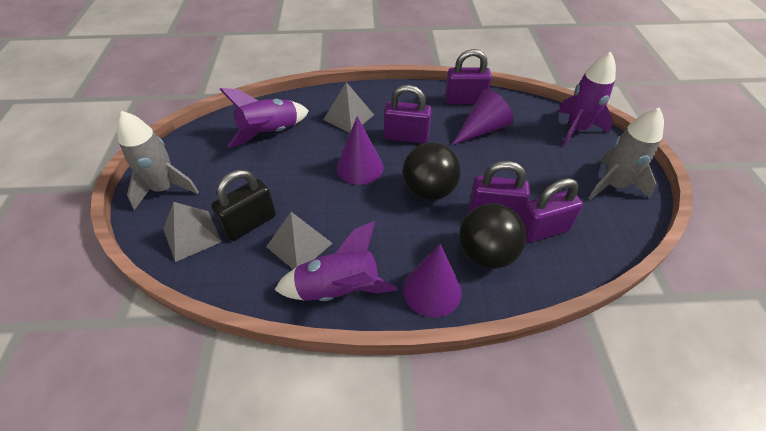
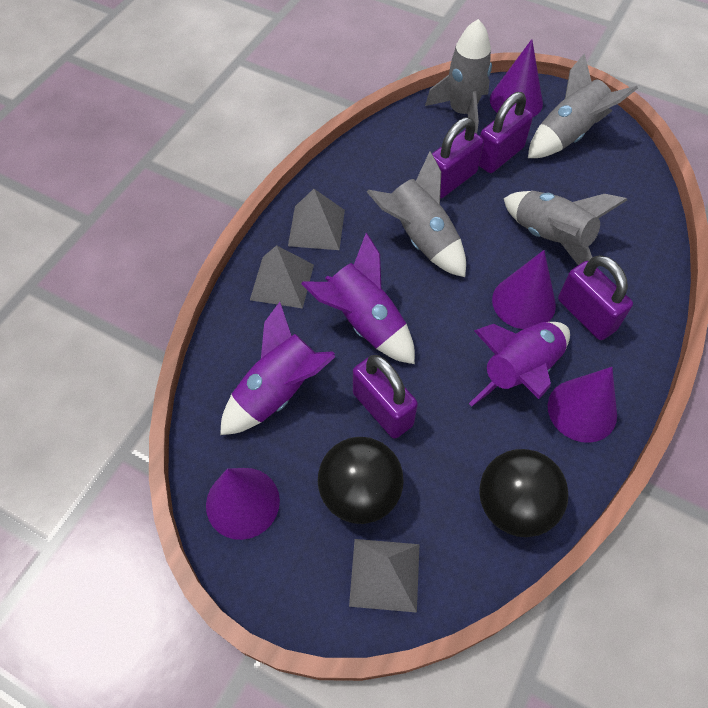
black padlock: 1 -> 0
grey rocket: 2 -> 4
purple cone: 3 -> 4

